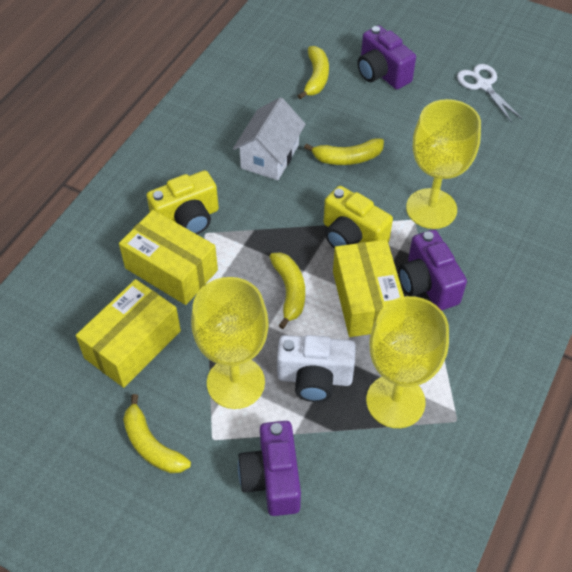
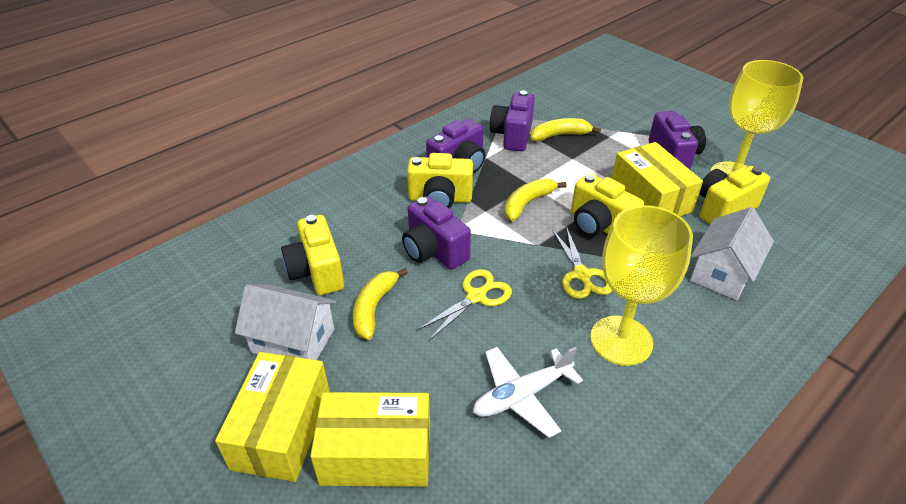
purple camera: 3 -> 4
white camera: 1 -> 0
white house: 1 -> 2
white plane: 0 -> 1
white scissors: 1 -> 0
yellow banana: 4 -> 3
yellow camera: 2 -> 4
yellow goblet: 3 -> 2
yellow scissors: 0 -> 2

